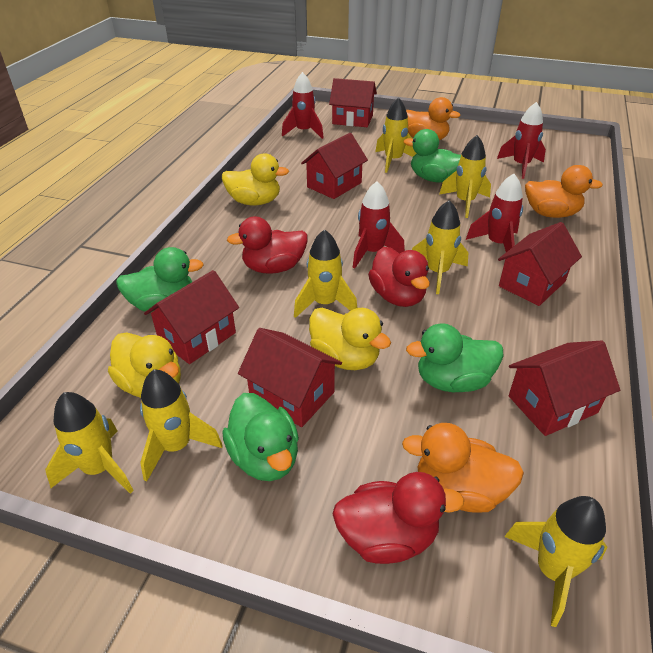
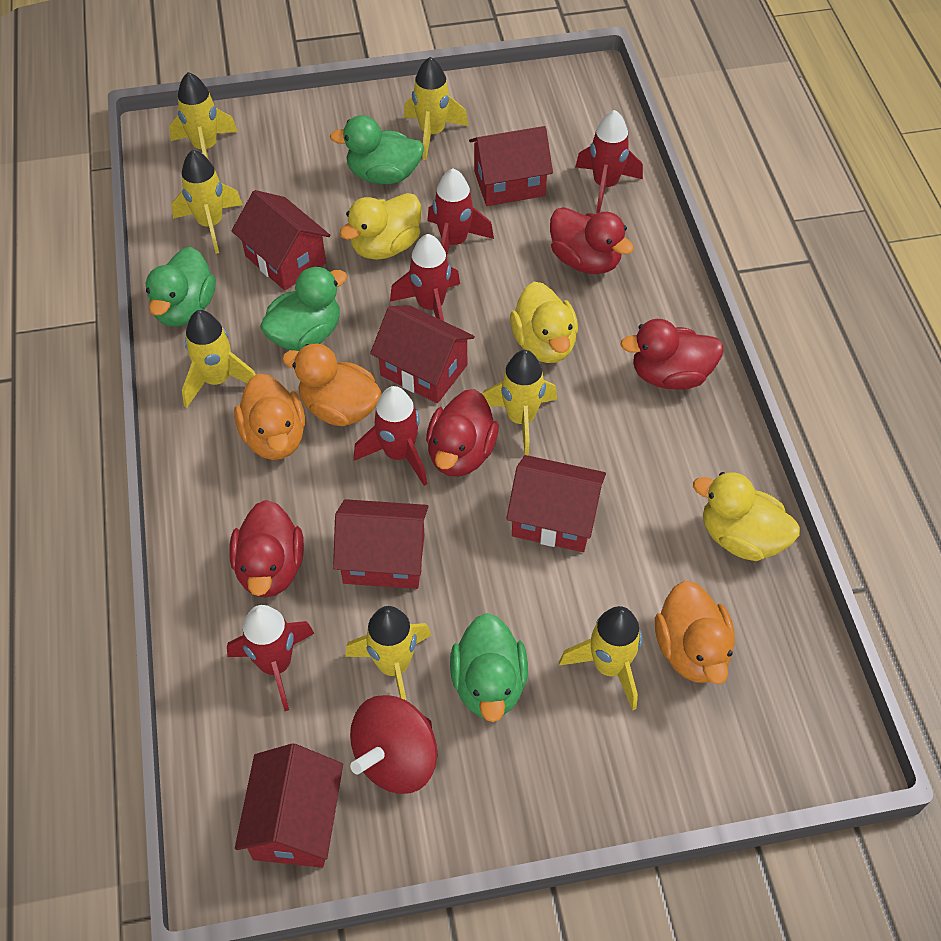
red duck: 3 -> 4
red rocket: 4 -> 5
red spinning top: 0 -> 1

